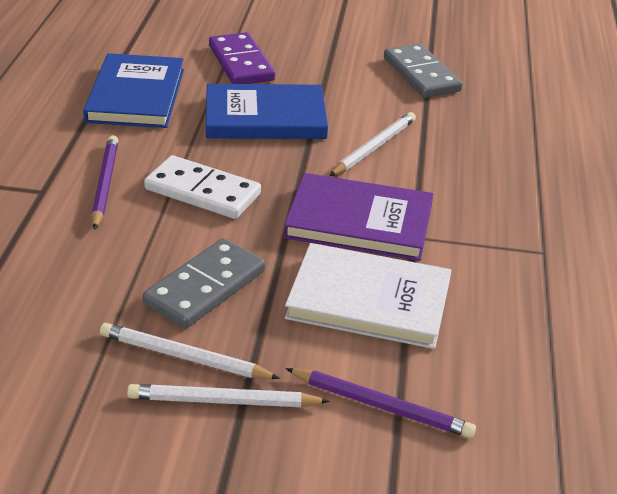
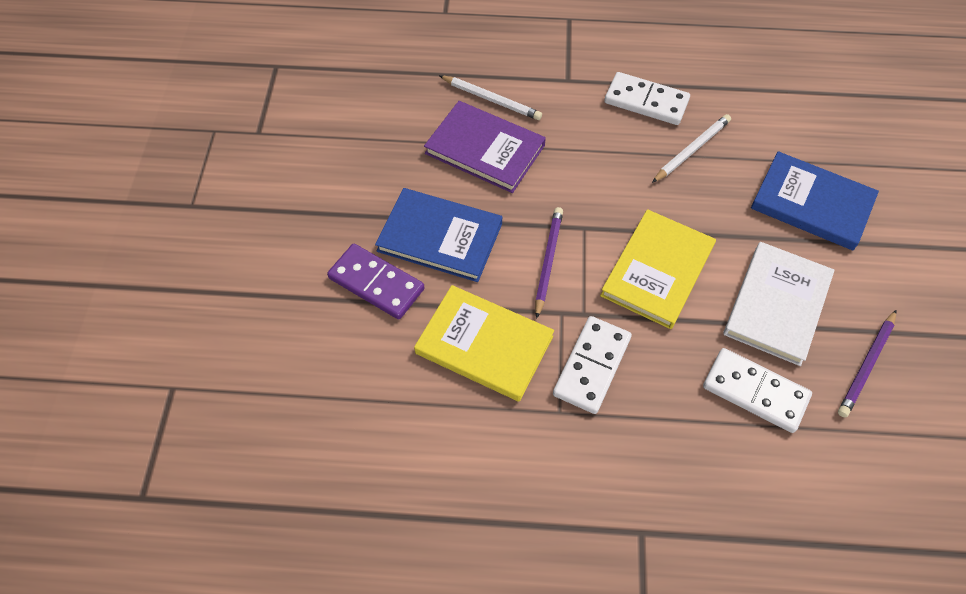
grey domino: 2 -> 0
white domino: 1 -> 3
white pencil: 3 -> 2
yellow book: 0 -> 2

